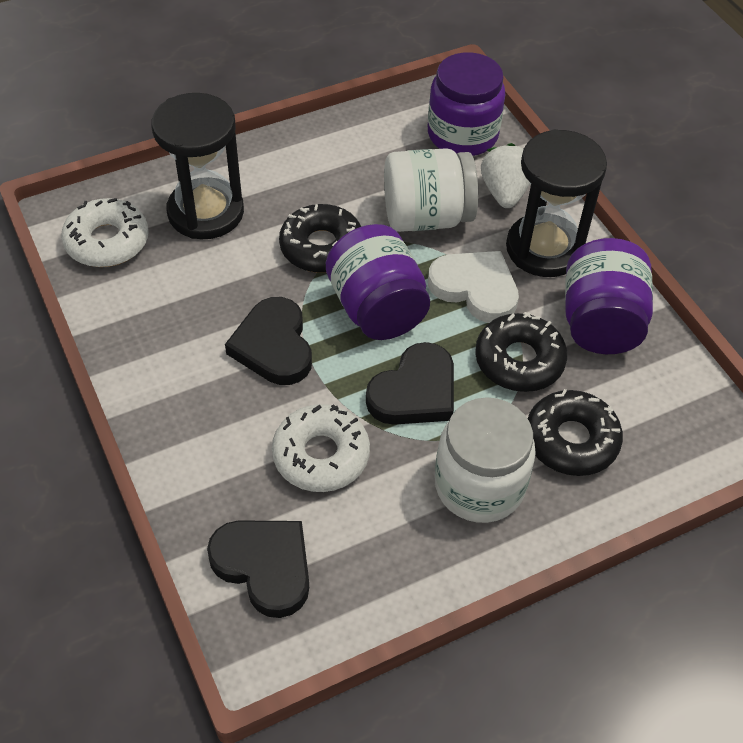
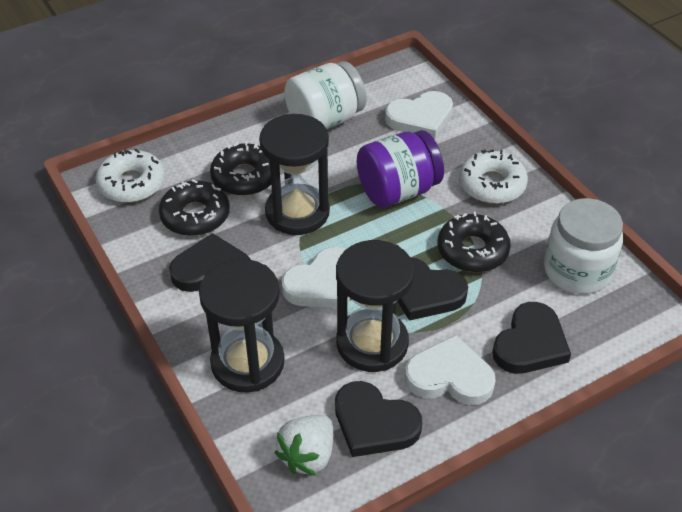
black heart: 3 -> 4
black hourglass: 2 -> 3
purple jar: 3 -> 1
white heart: 1 -> 3

